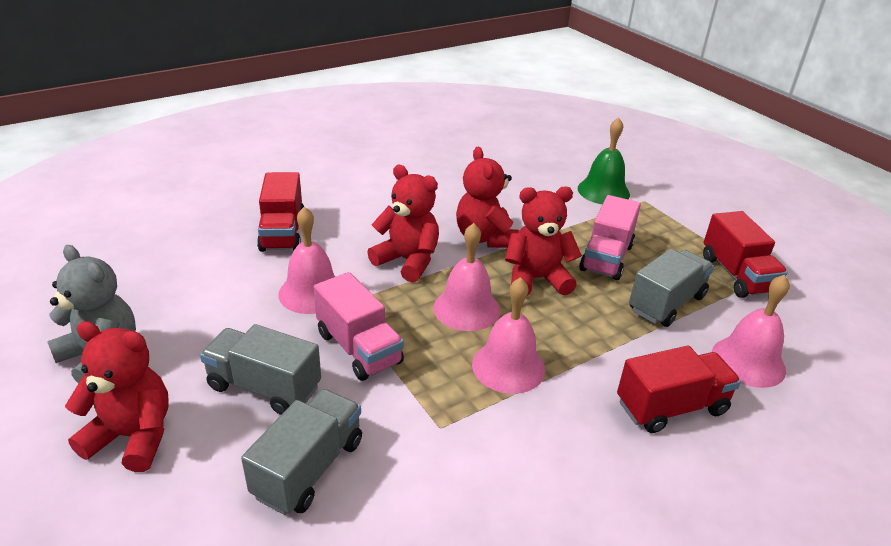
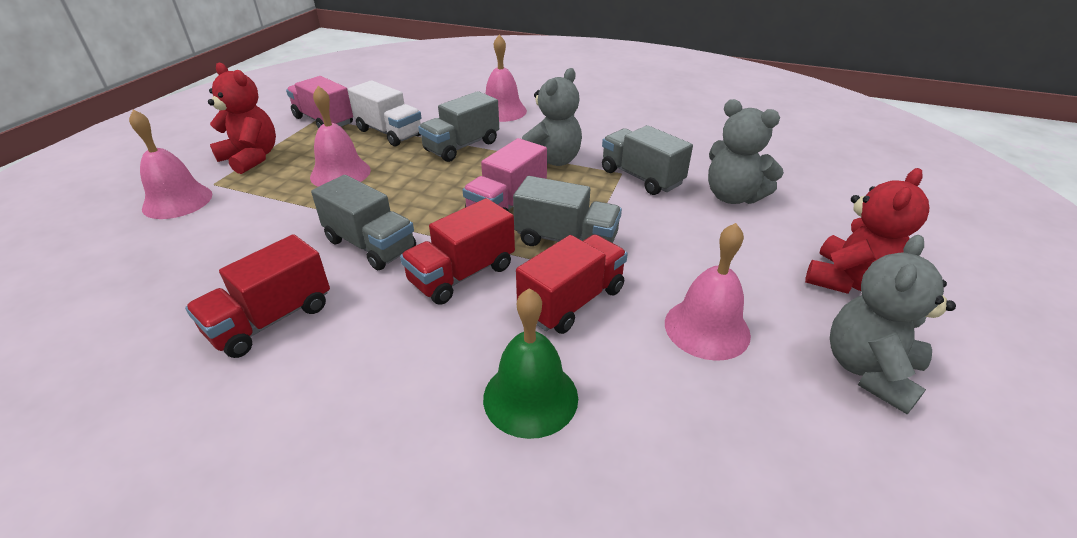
grey teddy bear: 1 -> 3
grey truck: 3 -> 4
red teddy bear: 4 -> 2
white truck: 0 -> 1

